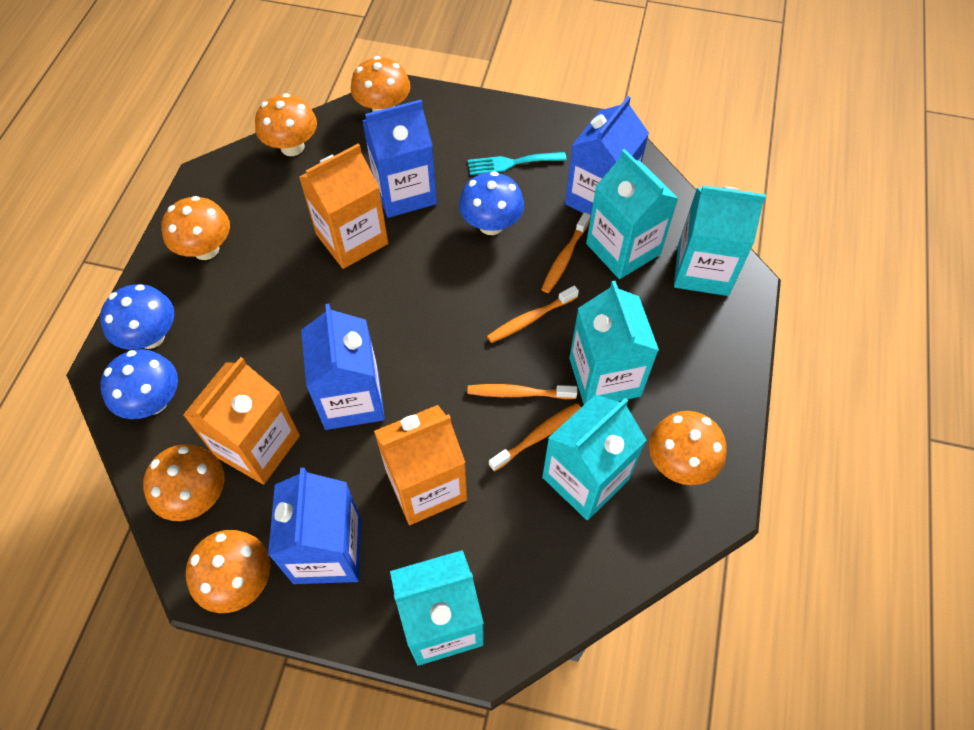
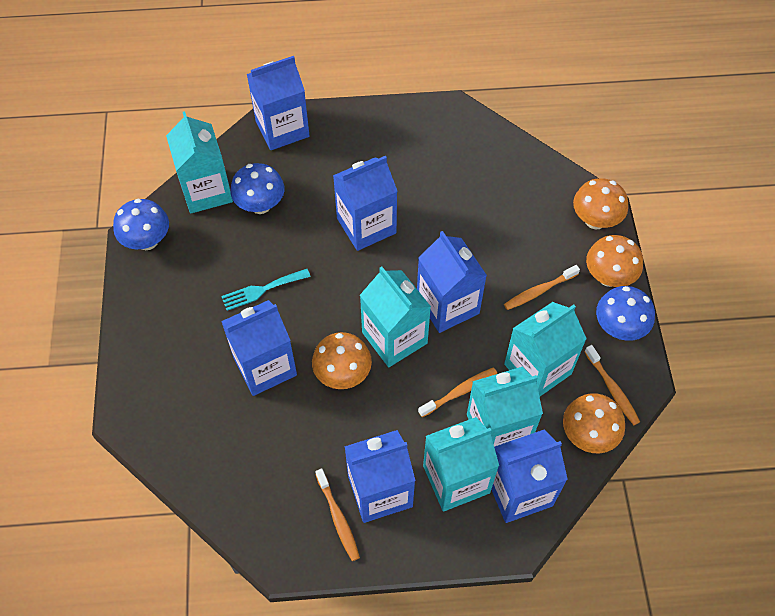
blue carton: 4 -> 6
orange carton: 3 -> 0
orange mushroom: 6 -> 4

